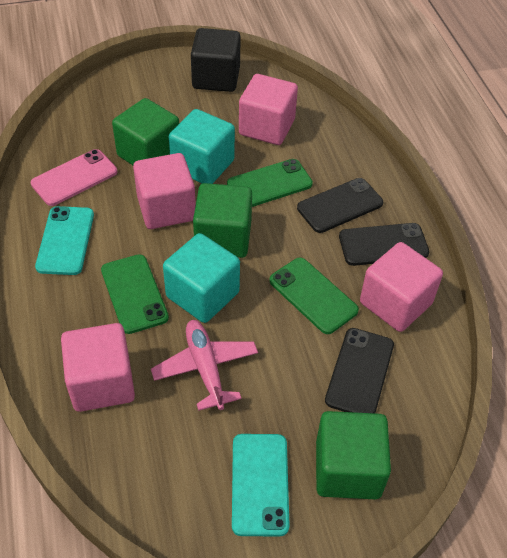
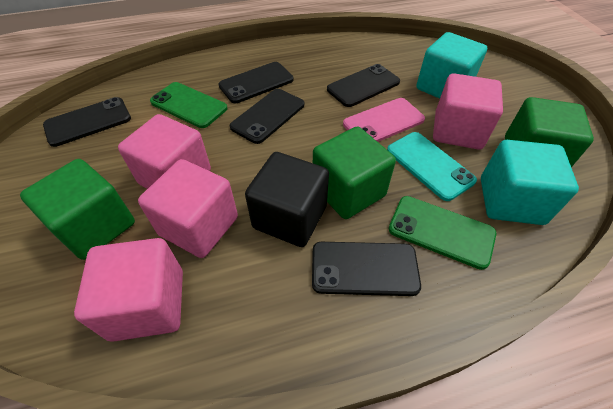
black phone: 3 -> 5
green phone: 3 -> 2
pink plane: 1 -> 0
turquoise phone: 2 -> 1

